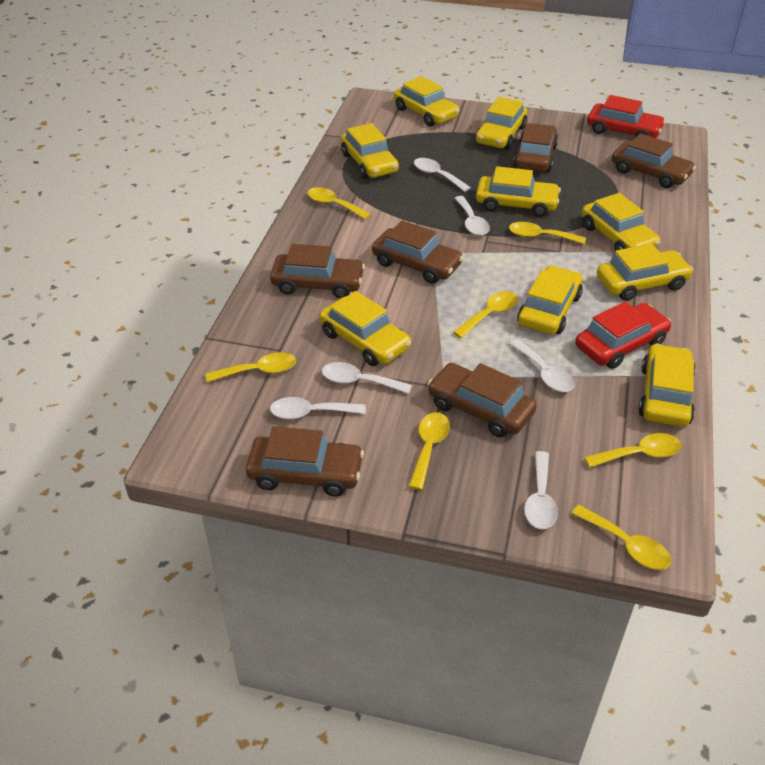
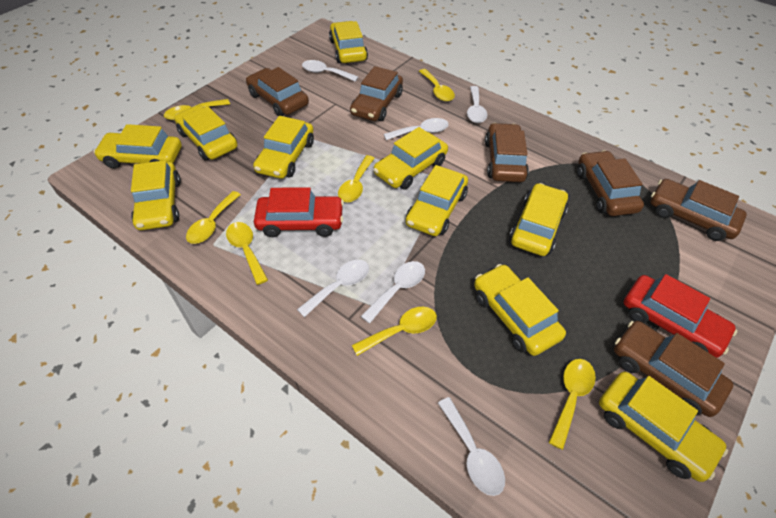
yellow car: 9 -> 10

